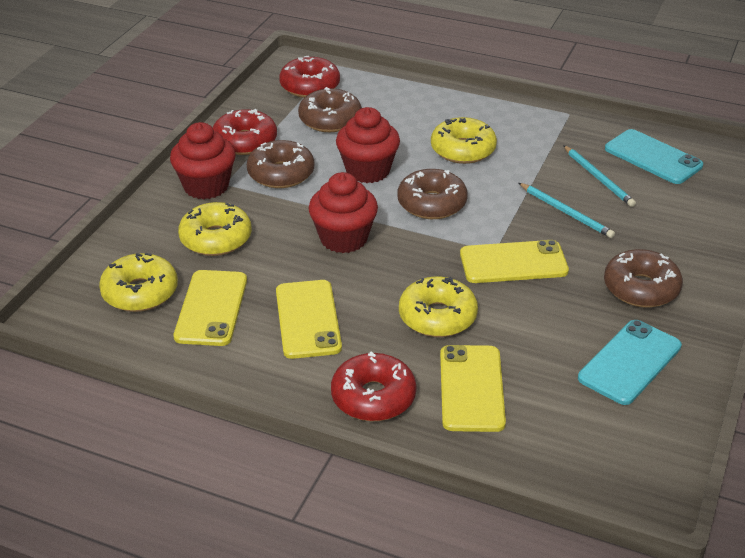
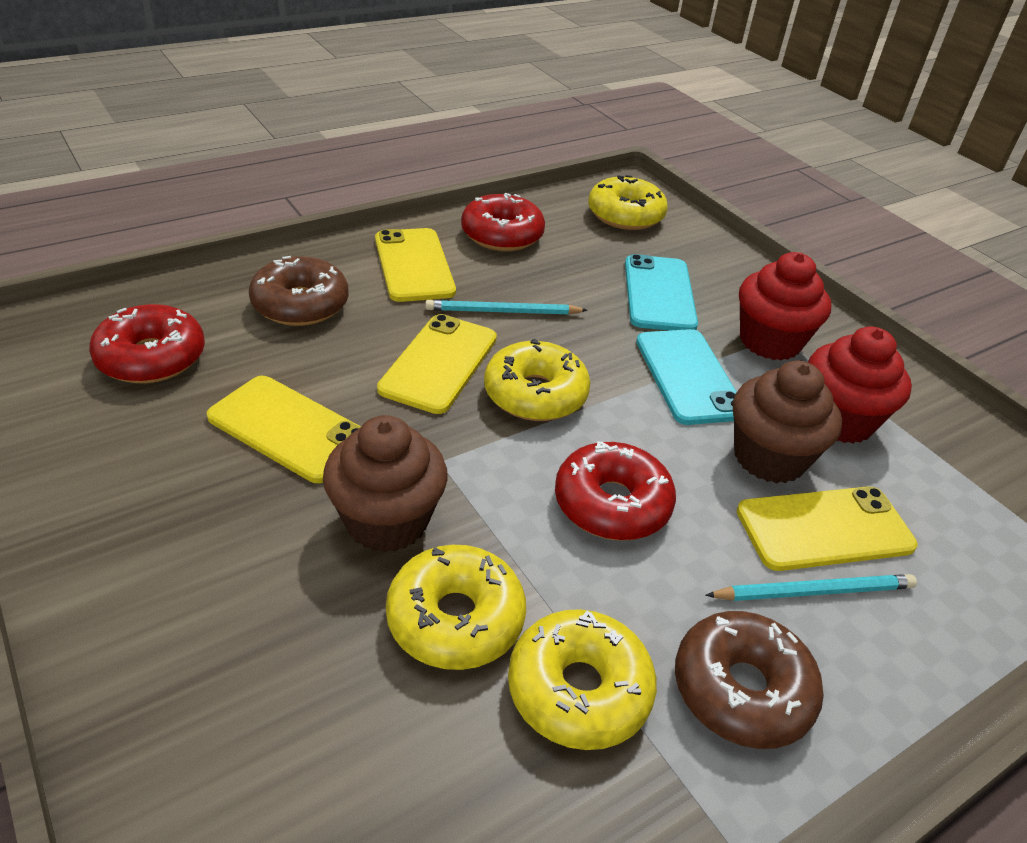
brown cupcake: 0 -> 2
brown donut: 4 -> 2
red cupcake: 3 -> 2

